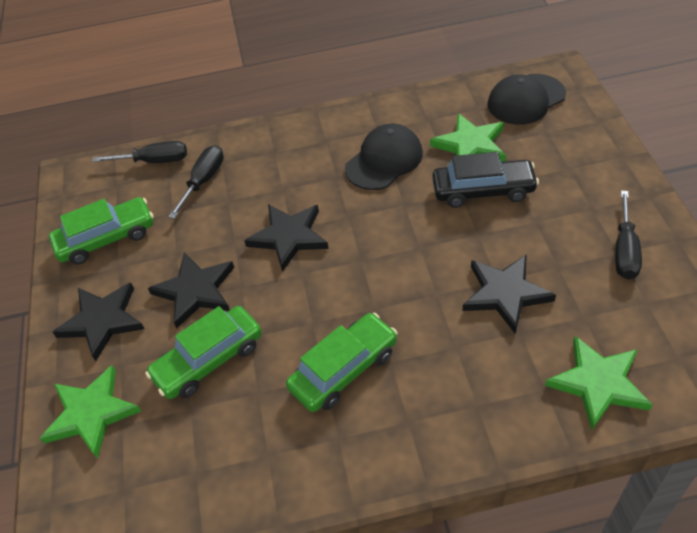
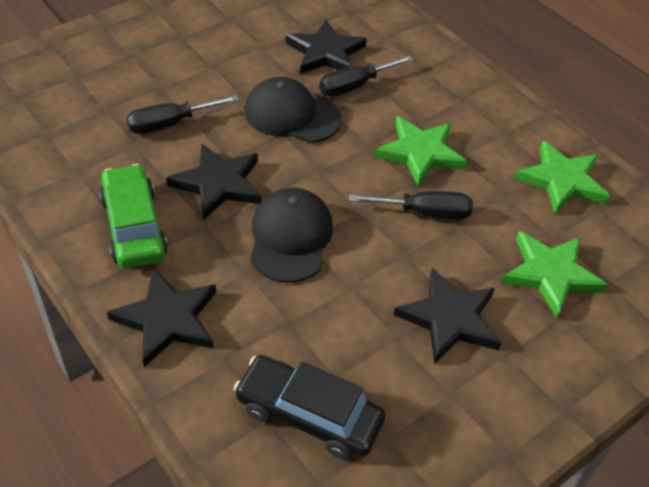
green car: 3 -> 1

